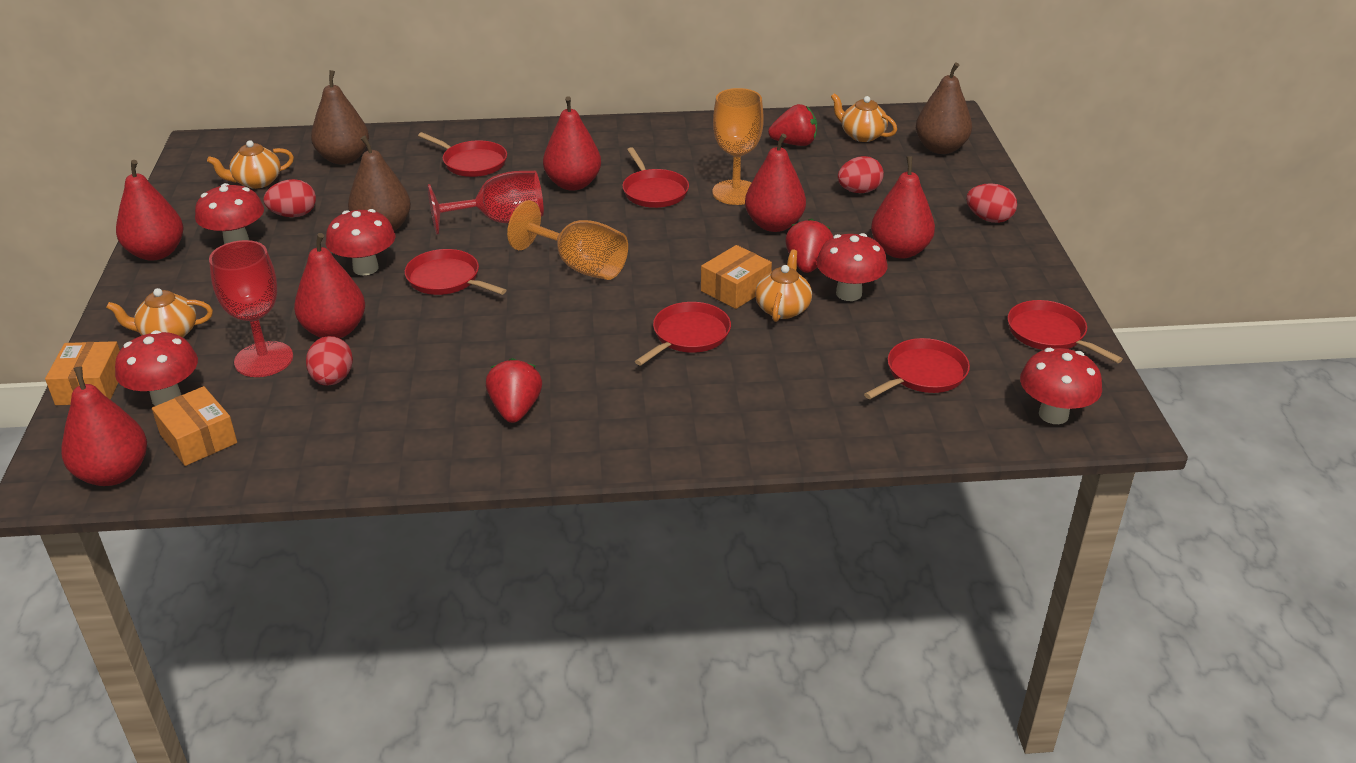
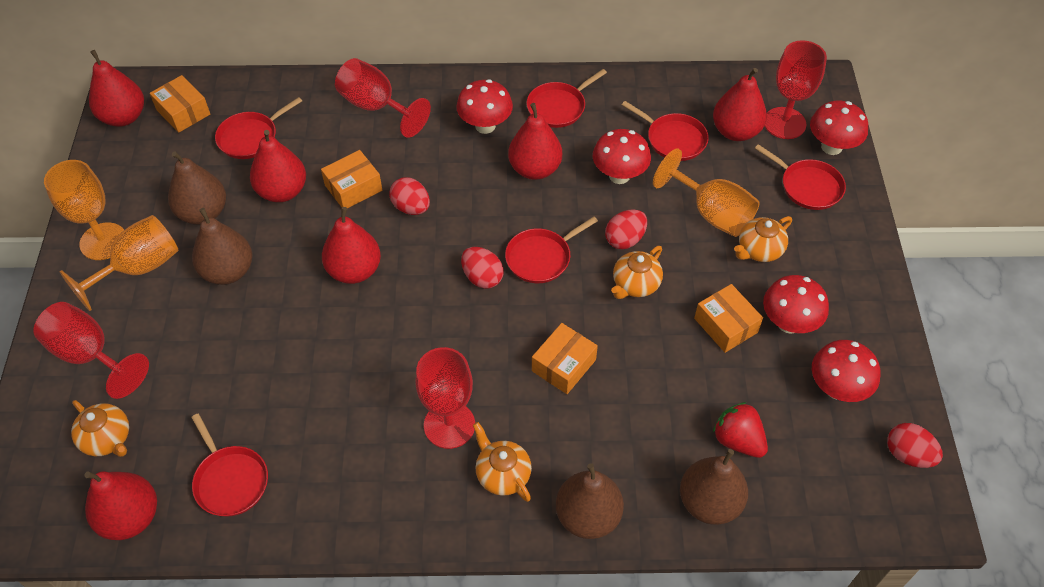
brown pear: 3 -> 4
orange box: 3 -> 4
orange goblet: 2 -> 3
red goblet: 2 -> 4
red strawberry: 3 -> 1

